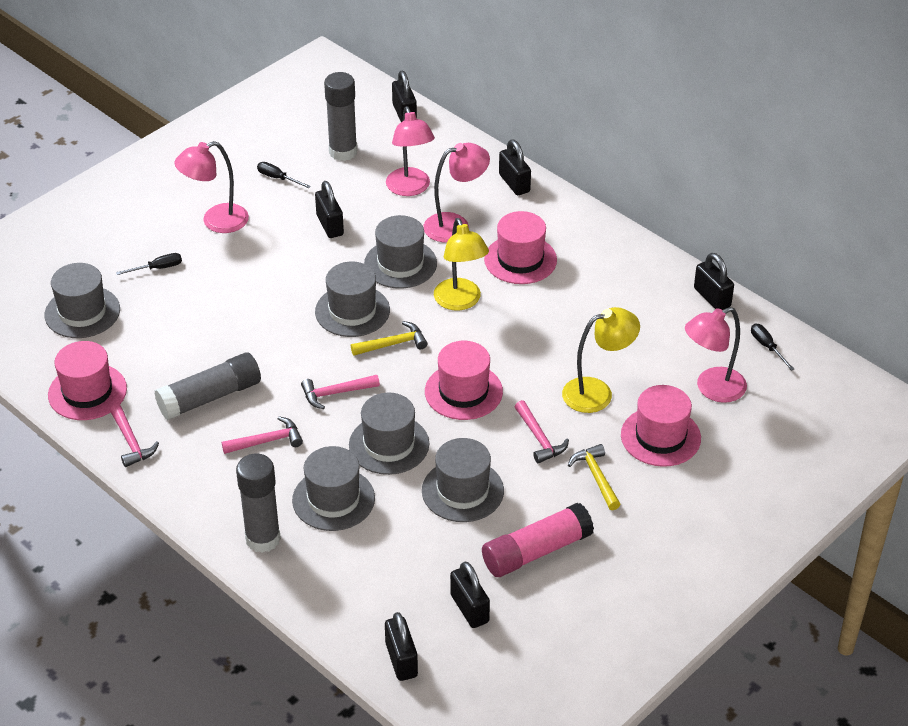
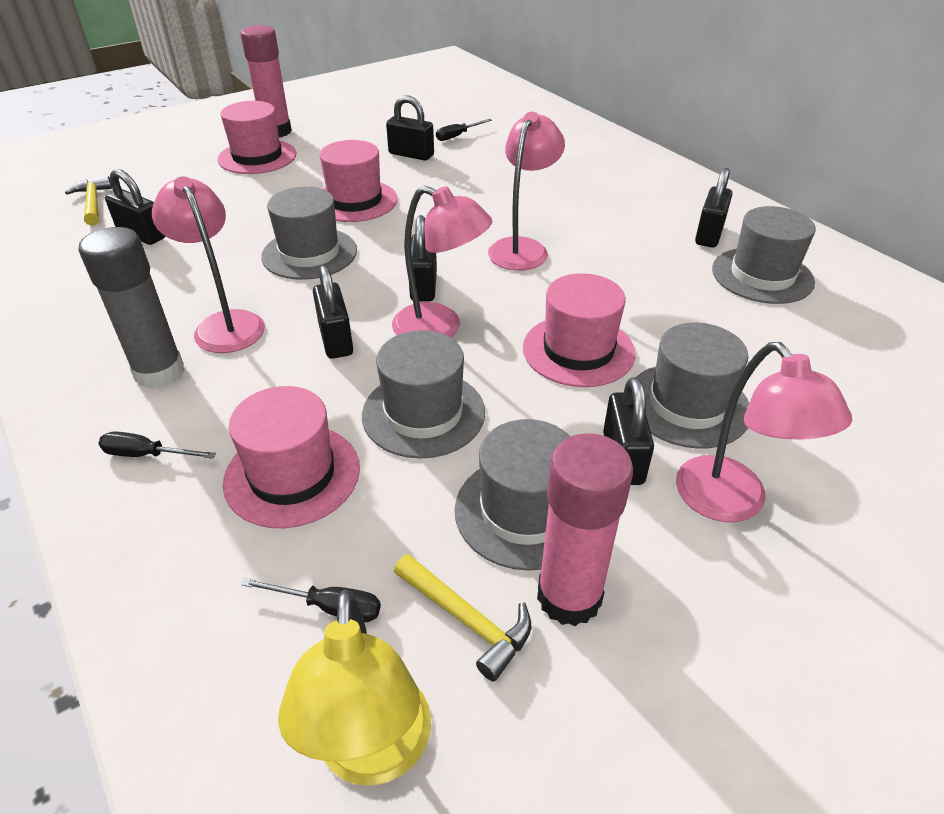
grey glue stick: 3 -> 1
grey hat: 6 -> 5
pink glue stick: 1 -> 2
pink hammer: 4 -> 0
yellow lamp: 2 -> 1

